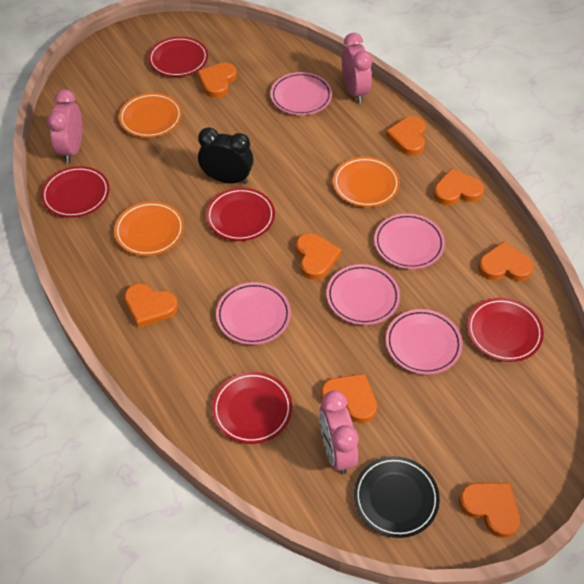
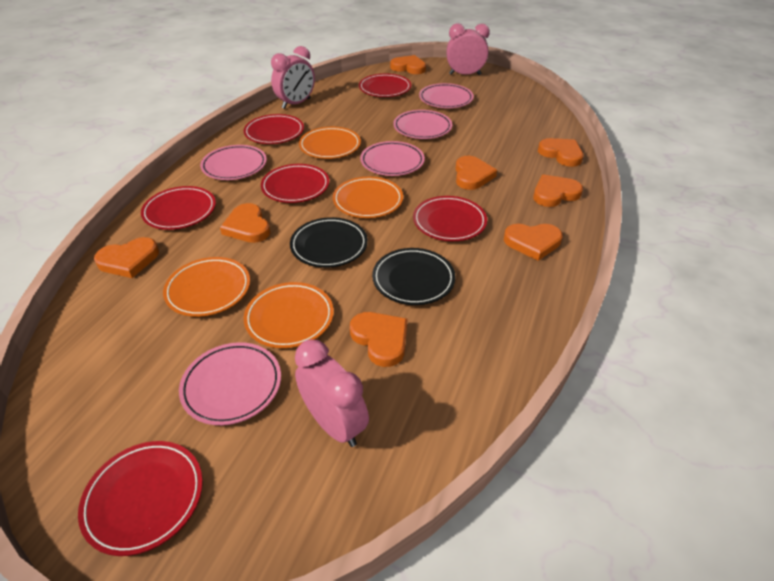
black clock: 1 -> 0
black plate: 1 -> 2
orange plate: 3 -> 4
red plate: 5 -> 6

